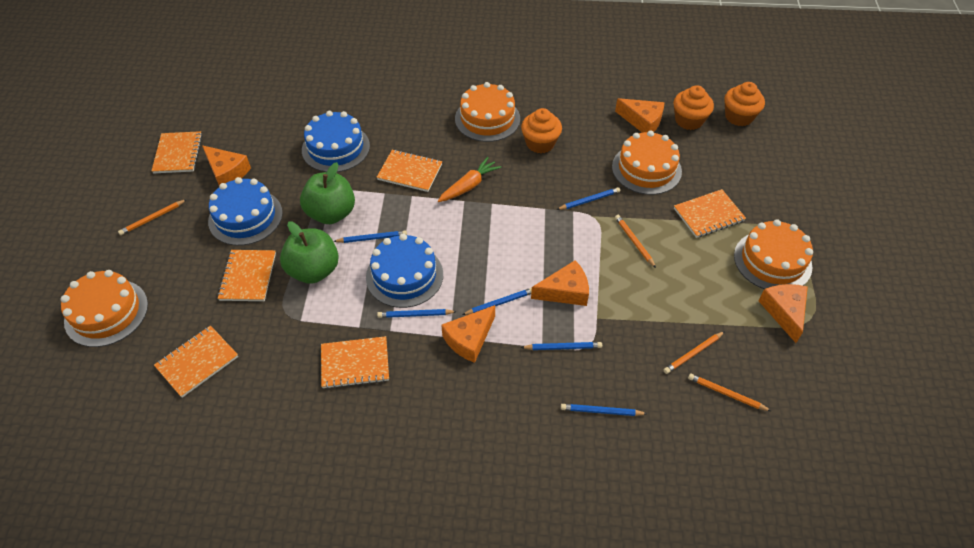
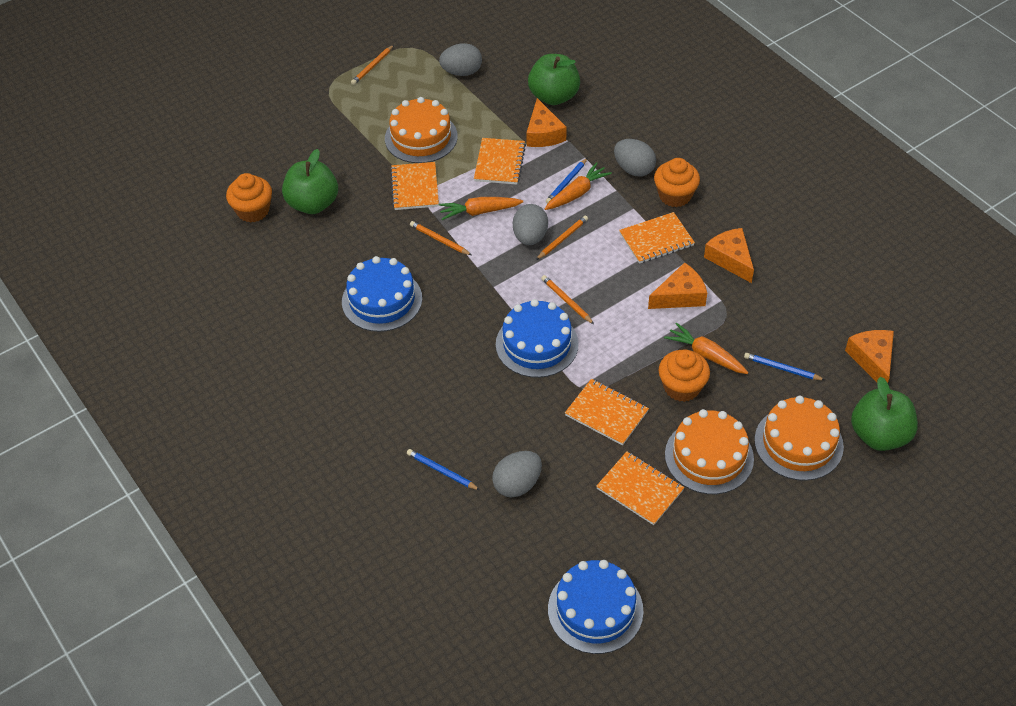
blue pencil: 6 -> 3
green apple: 2 -> 3
grey egg: 0 -> 4
orange cake: 4 -> 3
orange carrot: 1 -> 3
orange cheese: 5 -> 4
orange notebook: 6 -> 5

